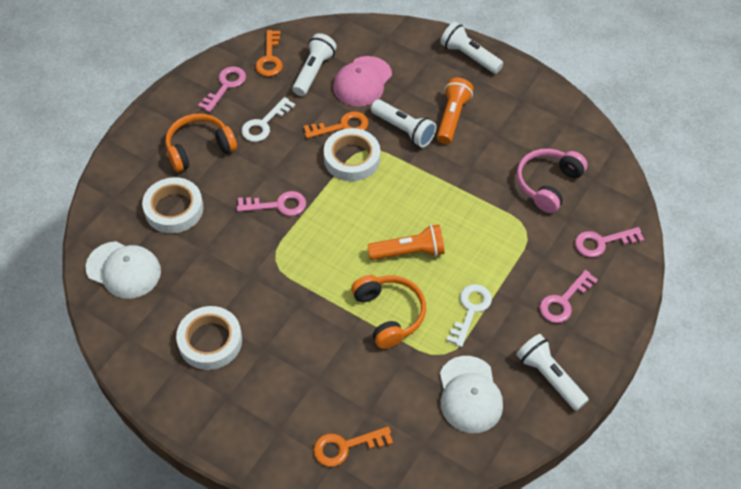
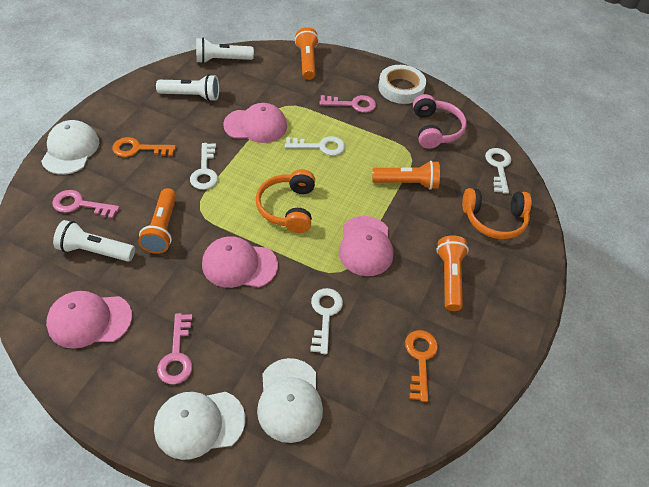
orange flashlight: 2 -> 4
orange key: 3 -> 2
pink cap: 1 -> 4
pink key: 4 -> 3
white cap: 2 -> 3
white flashlight: 4 -> 3
white key: 2 -> 4
white tape: 3 -> 1

